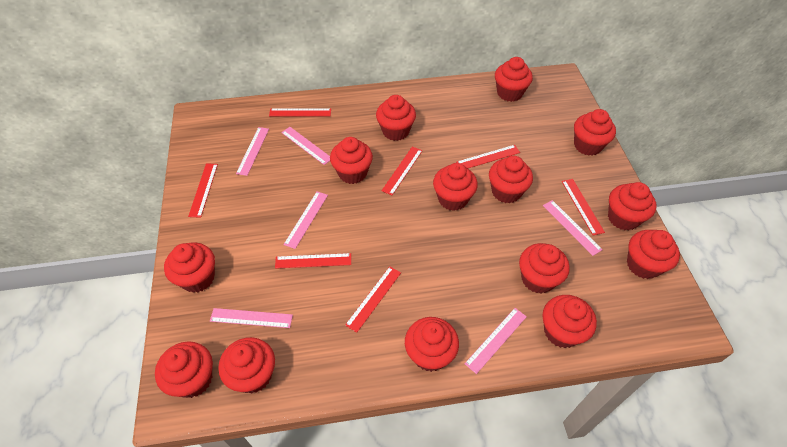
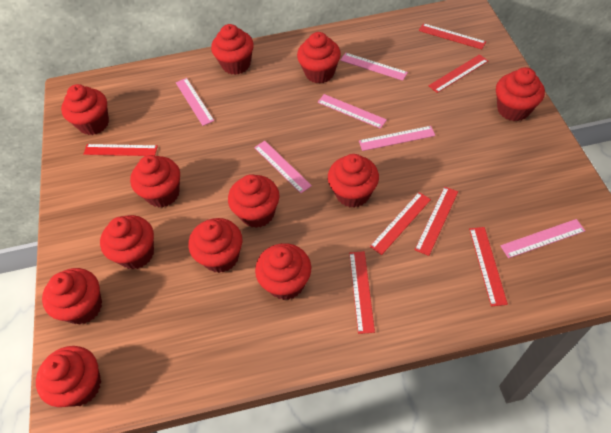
red cupcake: 14 -> 12

